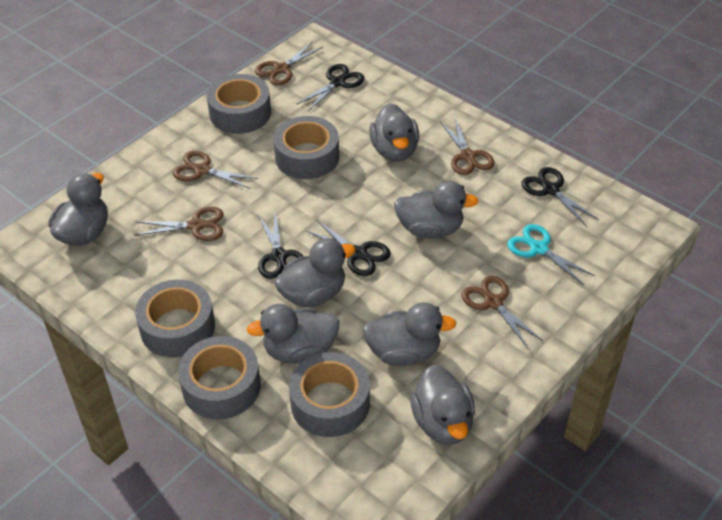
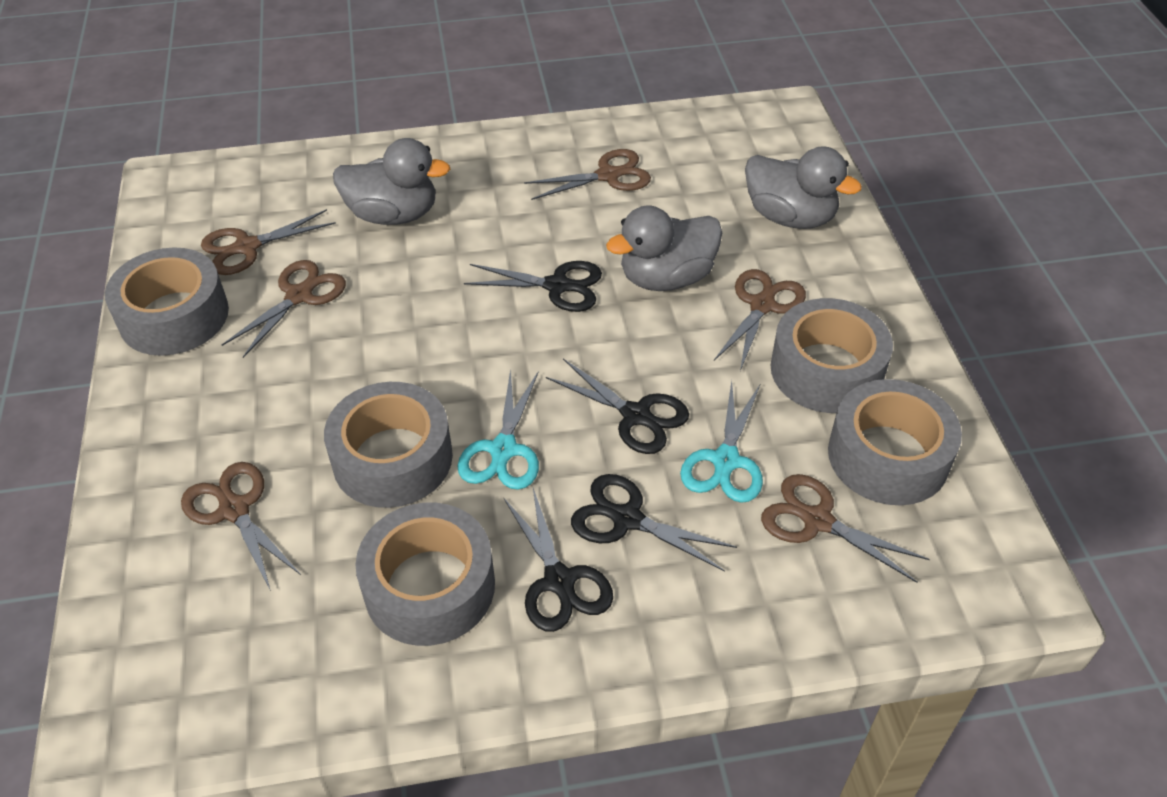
brown scissors: 5 -> 6
grey duck: 7 -> 3
turquoise scissors: 1 -> 2

